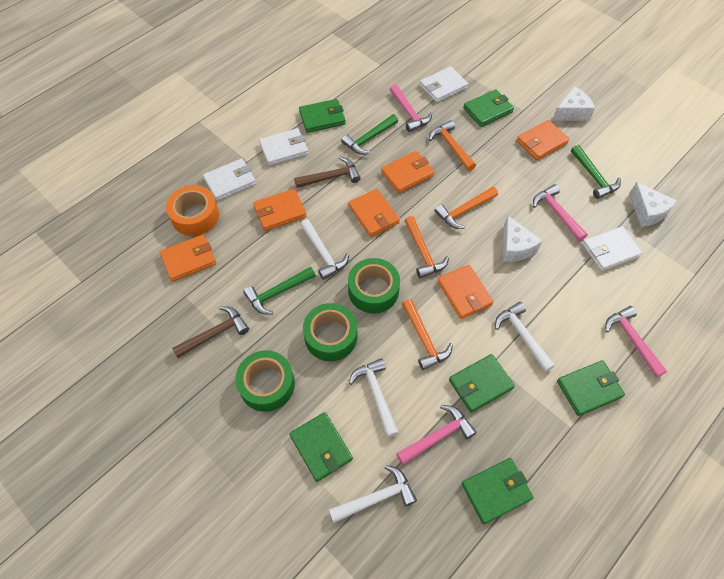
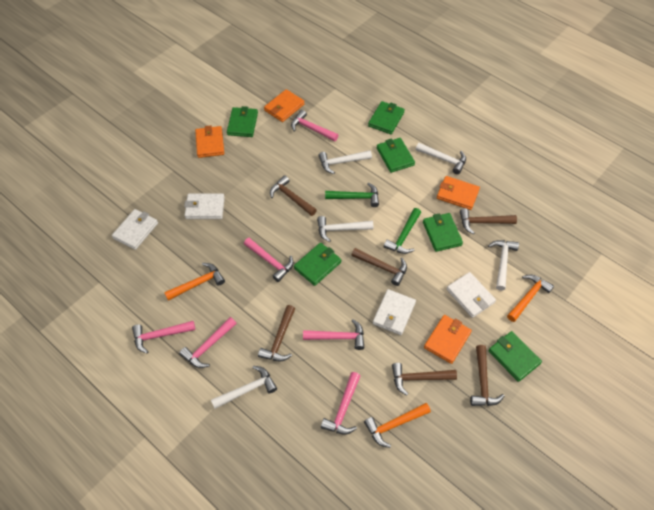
brown hammer: 2 -> 6
green hammer: 3 -> 2
green tape: 3 -> 0
orange hammer: 4 -> 3
orange tape: 1 -> 0
orange wallet: 6 -> 4
pink hammer: 4 -> 6
white cheese: 3 -> 0
white hammer: 4 -> 5

